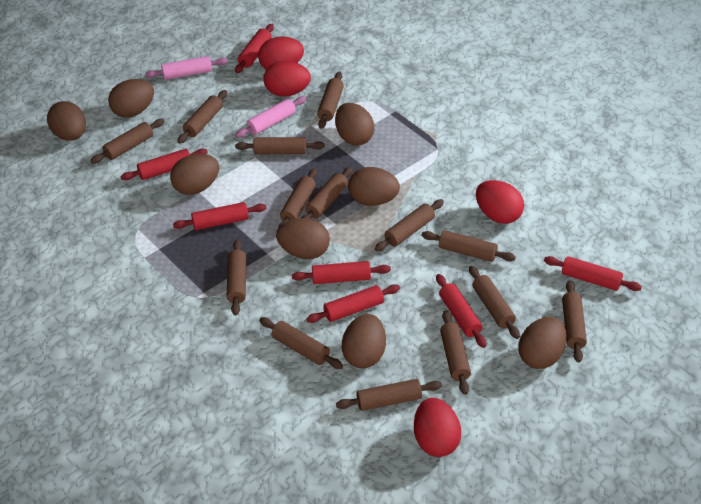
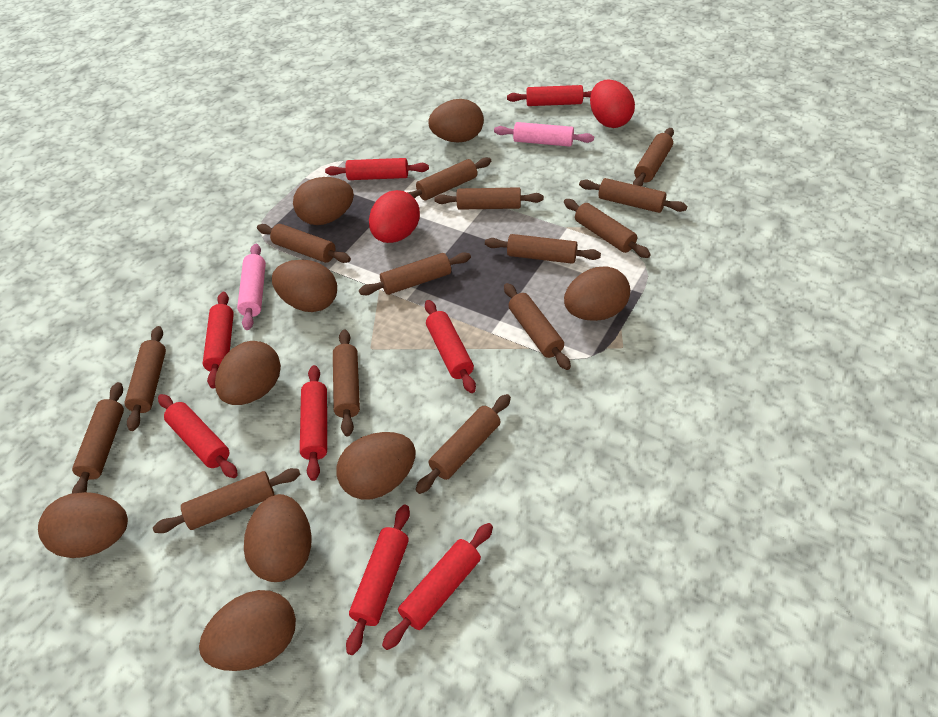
brown egg: 8 -> 9
red egg: 4 -> 2
red rolling pin: 7 -> 8

